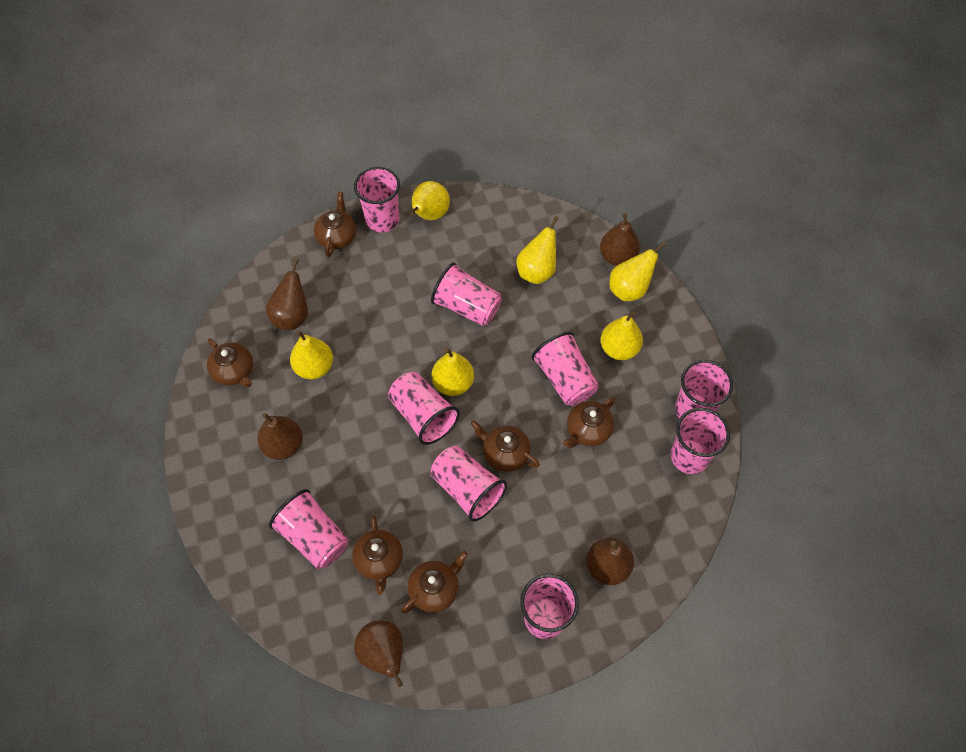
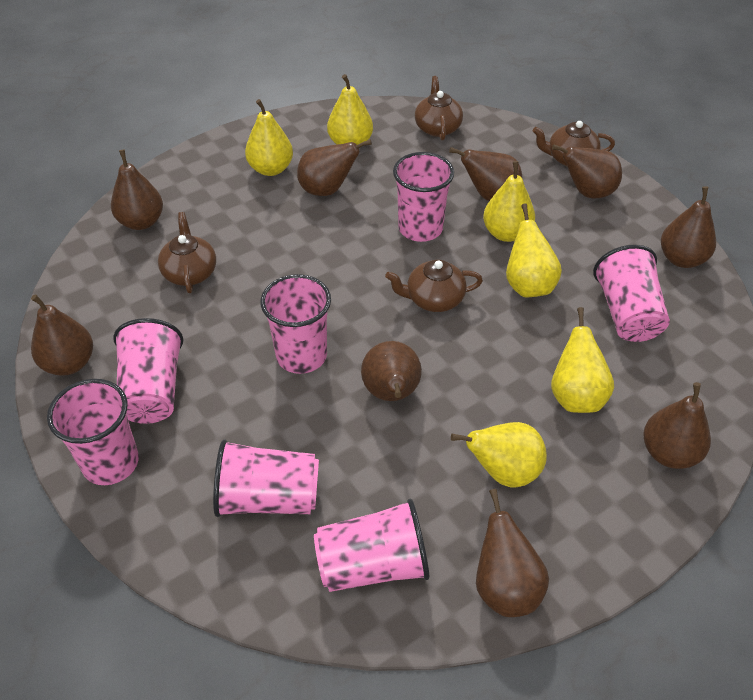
brown pear: 5 -> 9
brown teapot: 6 -> 4
pink cup: 9 -> 7

